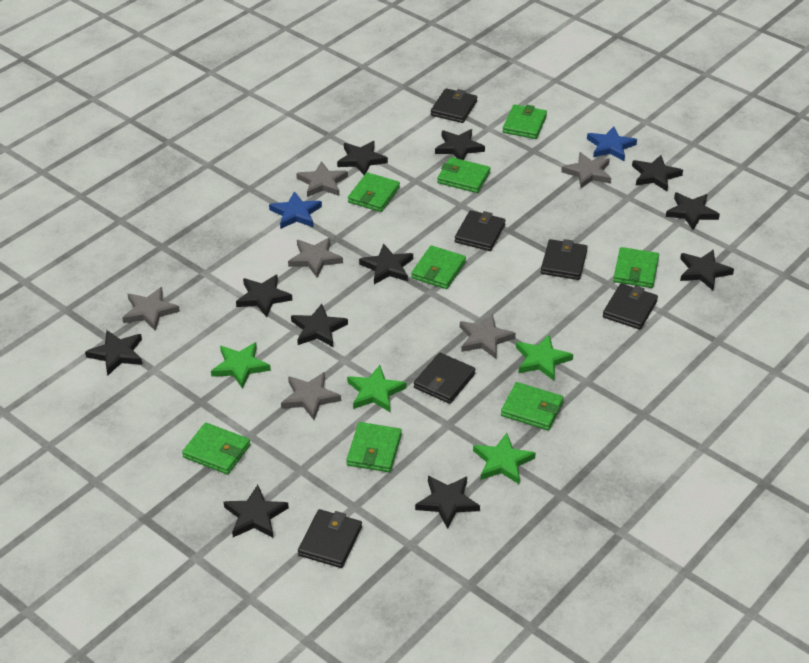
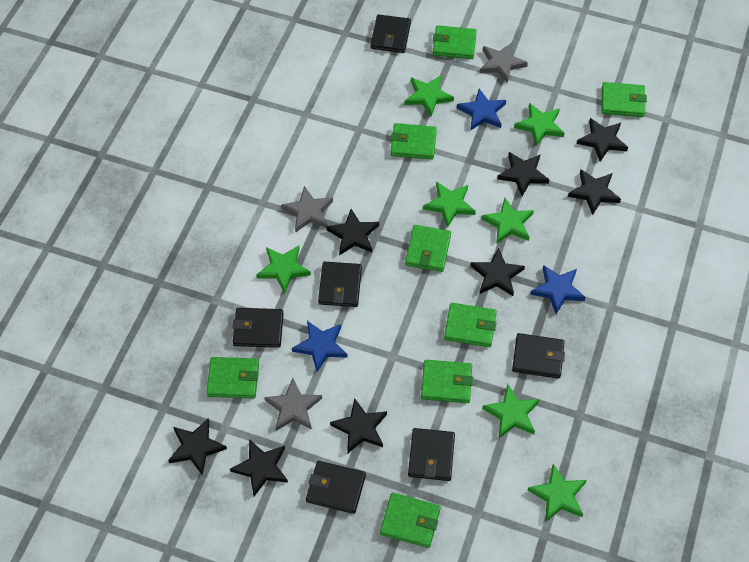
black star: 11 -> 8
blue star: 2 -> 3
green star: 4 -> 7
grey star: 6 -> 3

